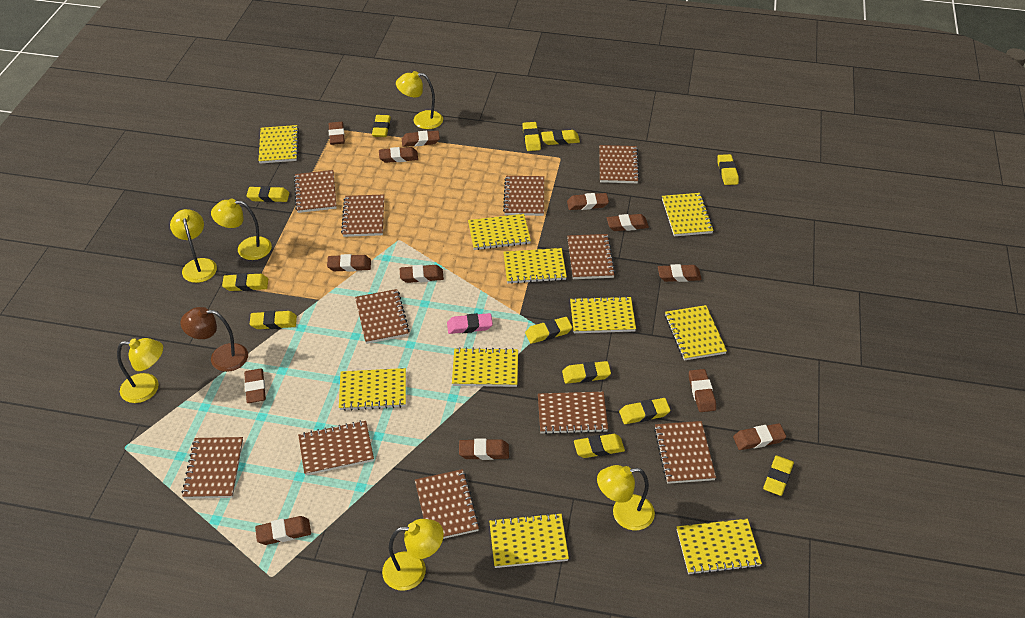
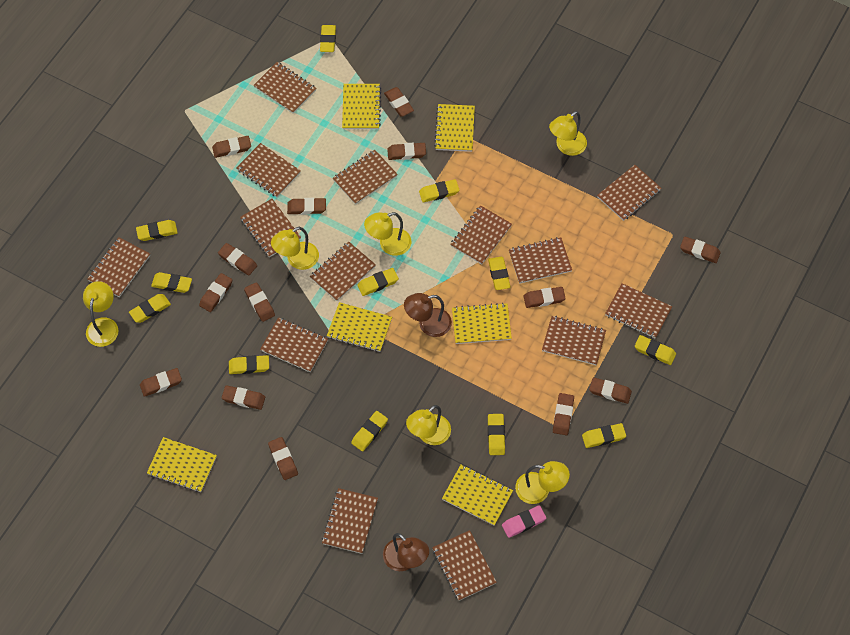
brown eraser: 13 -> 14
brown lamp: 1 -> 2
brown notebook: 11 -> 14
yellow notebook: 10 -> 6

